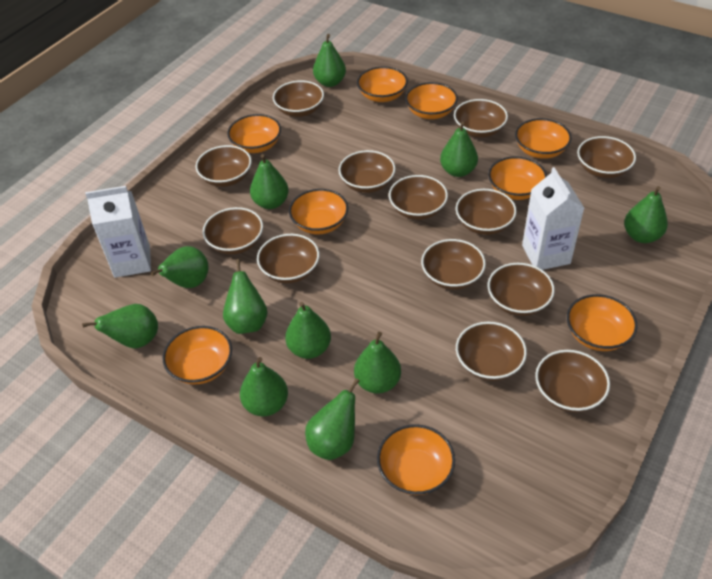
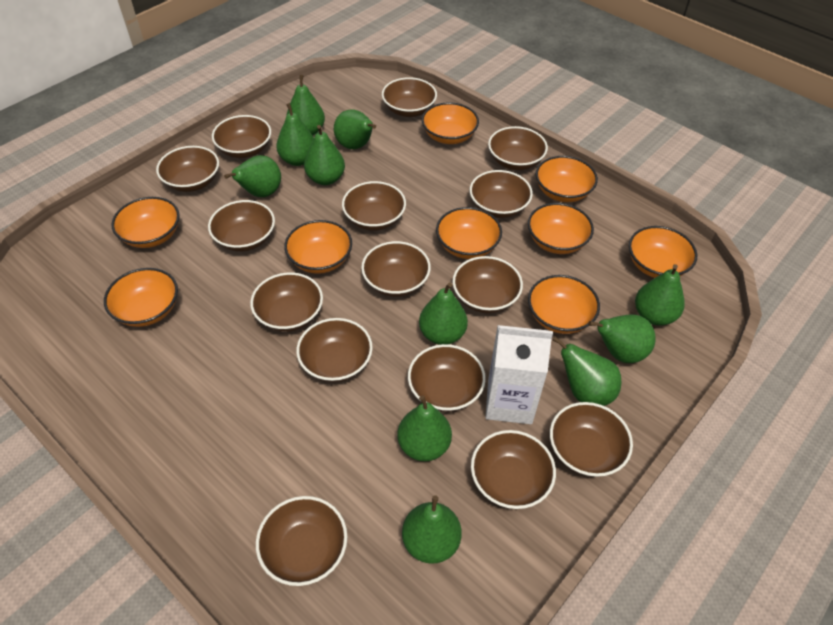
brown bowl: 13 -> 15
white carton: 2 -> 1

